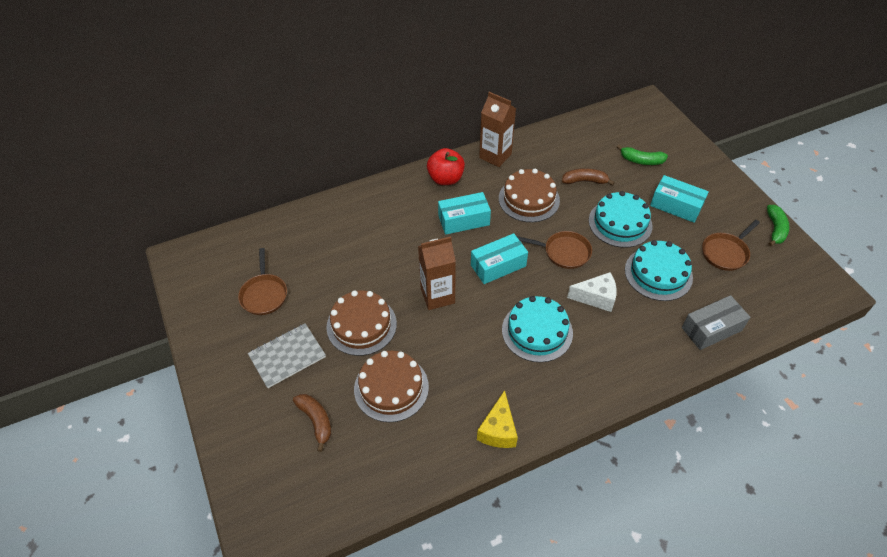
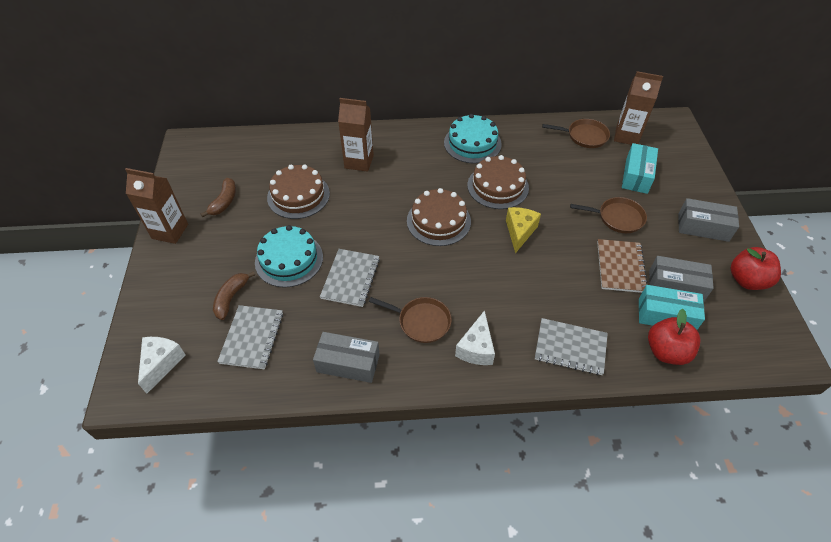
brown carton: 2 -> 3
brown notebook: 0 -> 1
green banana: 2 -> 0
grey box: 1 -> 3
grey notebook: 1 -> 3
red apple: 1 -> 2
turquoise box: 3 -> 2
turquoise cake: 3 -> 2
white cheese: 1 -> 2

